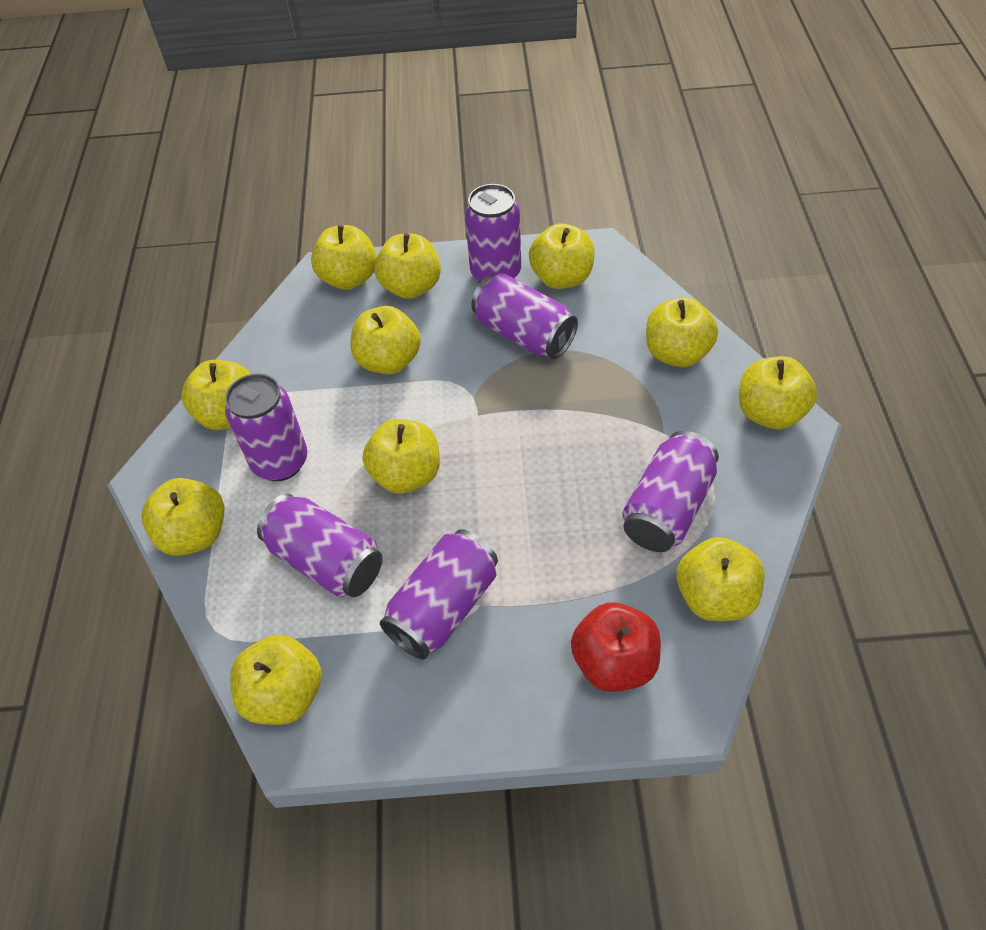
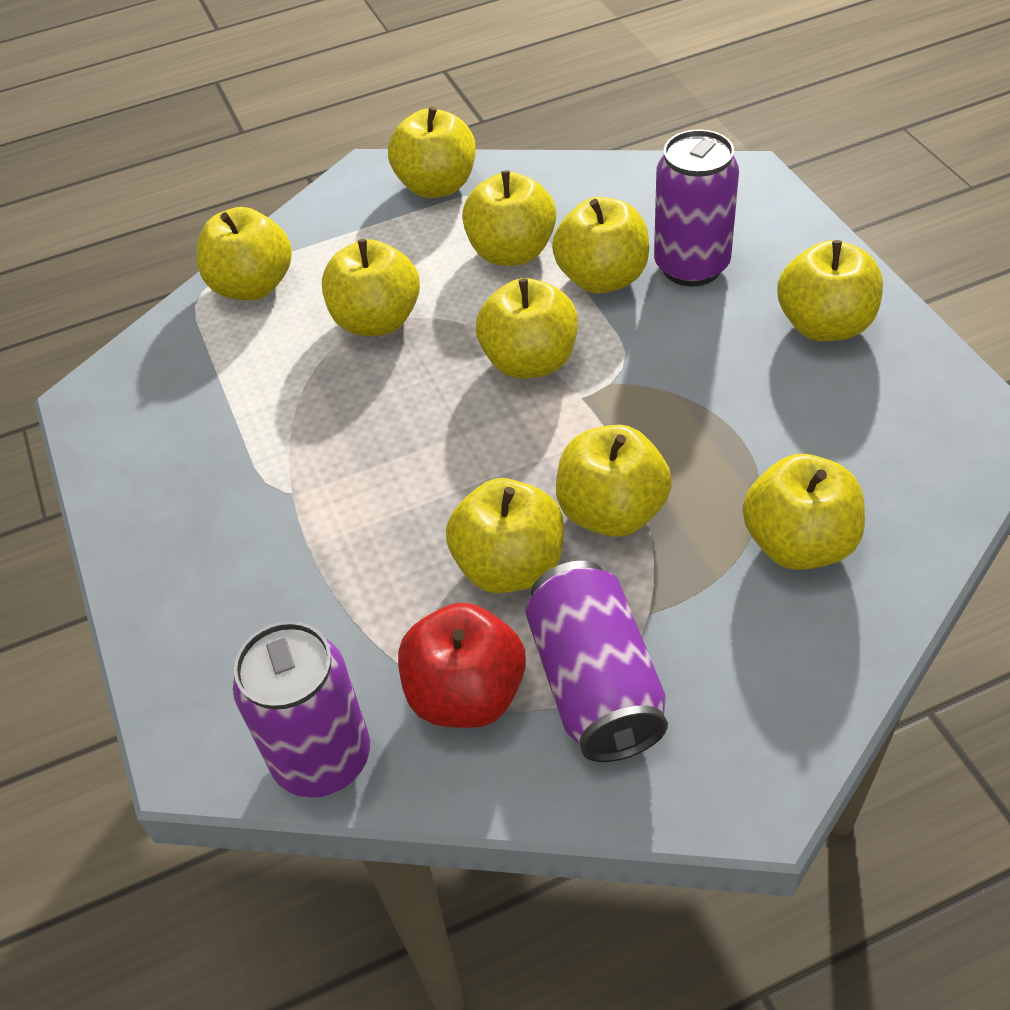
purple can: 6 -> 3
yellow apple: 11 -> 10

